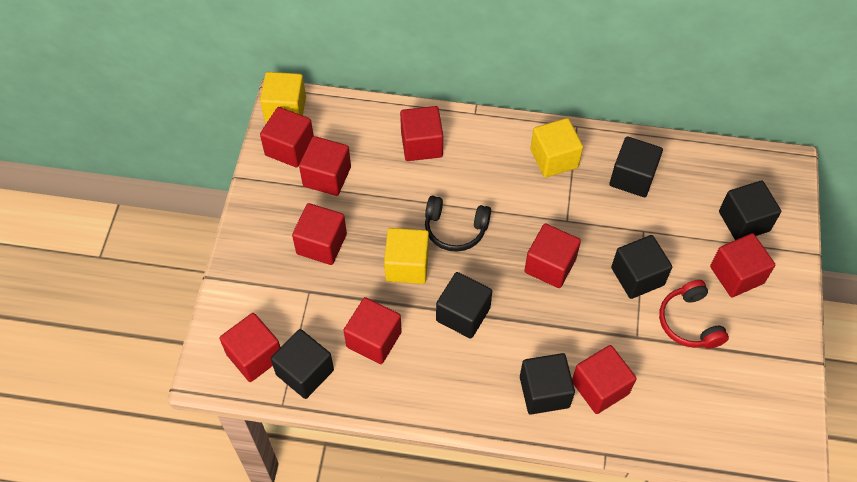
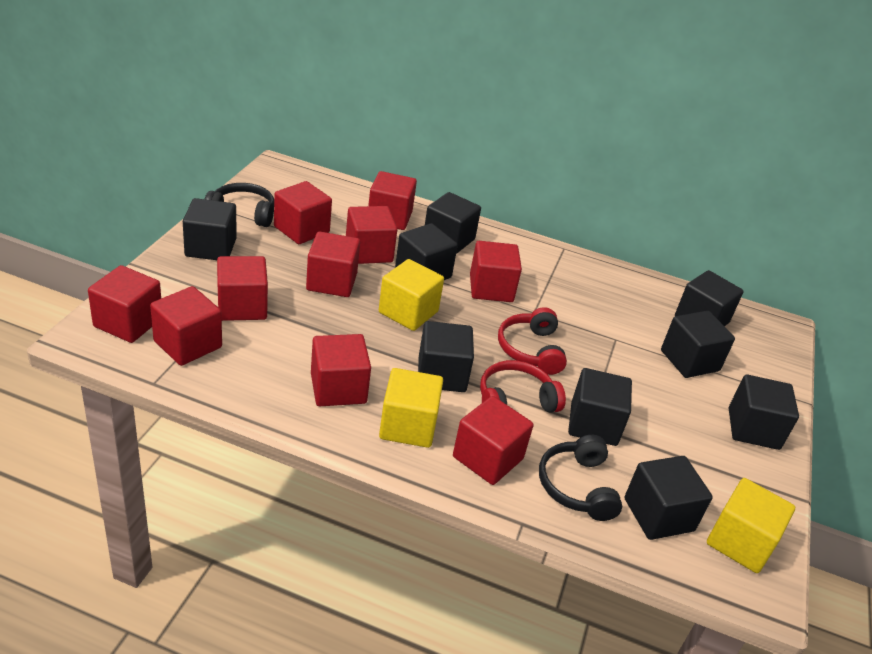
black cube: 6 -> 9
black headphones: 1 -> 2
red cube: 9 -> 10
red headphones: 1 -> 2

